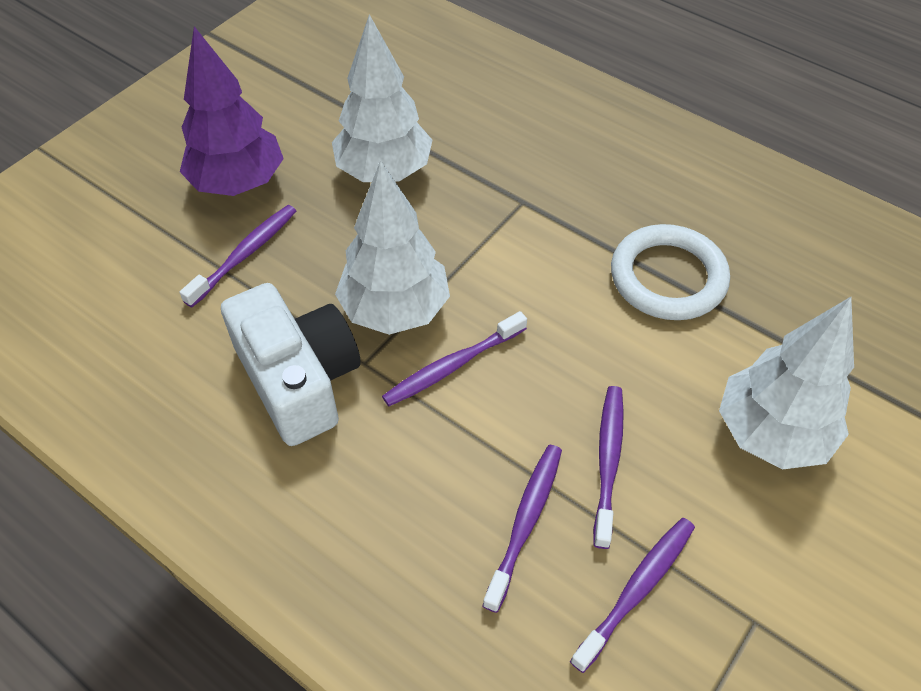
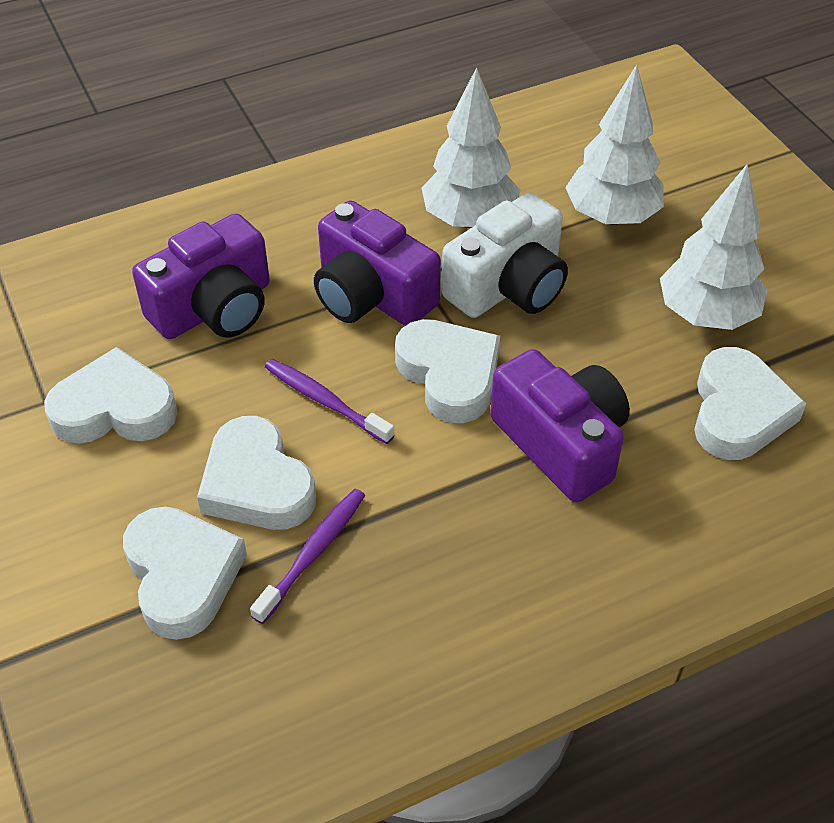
purple camera: 0 -> 3
purple toothbrush: 5 -> 2
purple tree: 1 -> 0
white heart: 0 -> 5
white ring: 1 -> 0

